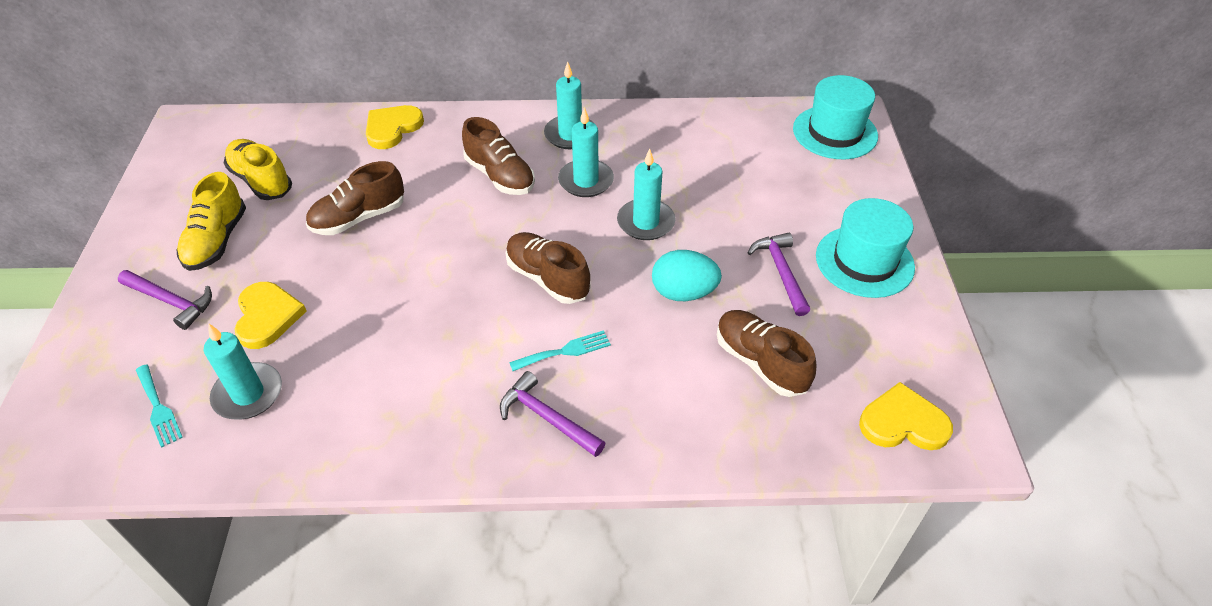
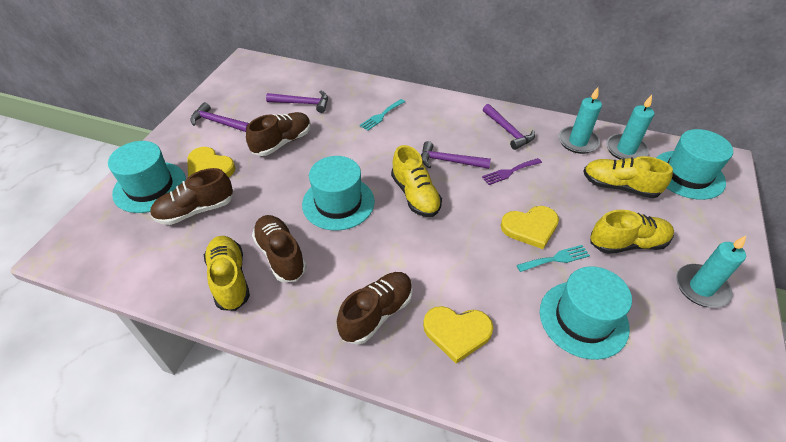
purple fork: 0 -> 1
purple hammer: 3 -> 4
turquoise candle: 4 -> 3
turquoise egg: 1 -> 0
turquoise hat: 2 -> 4
yellow shoe: 2 -> 4

